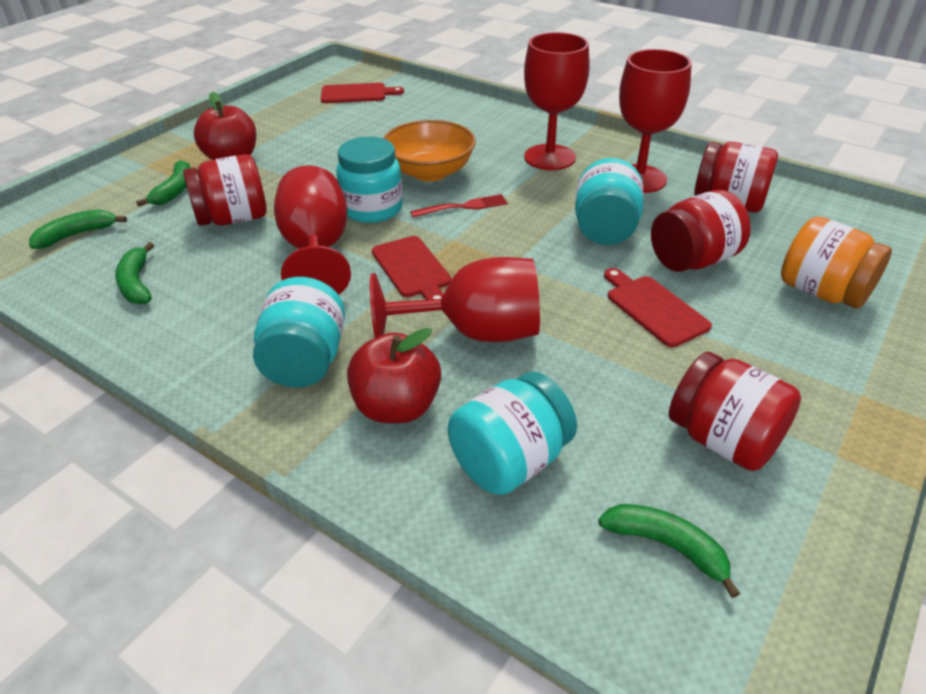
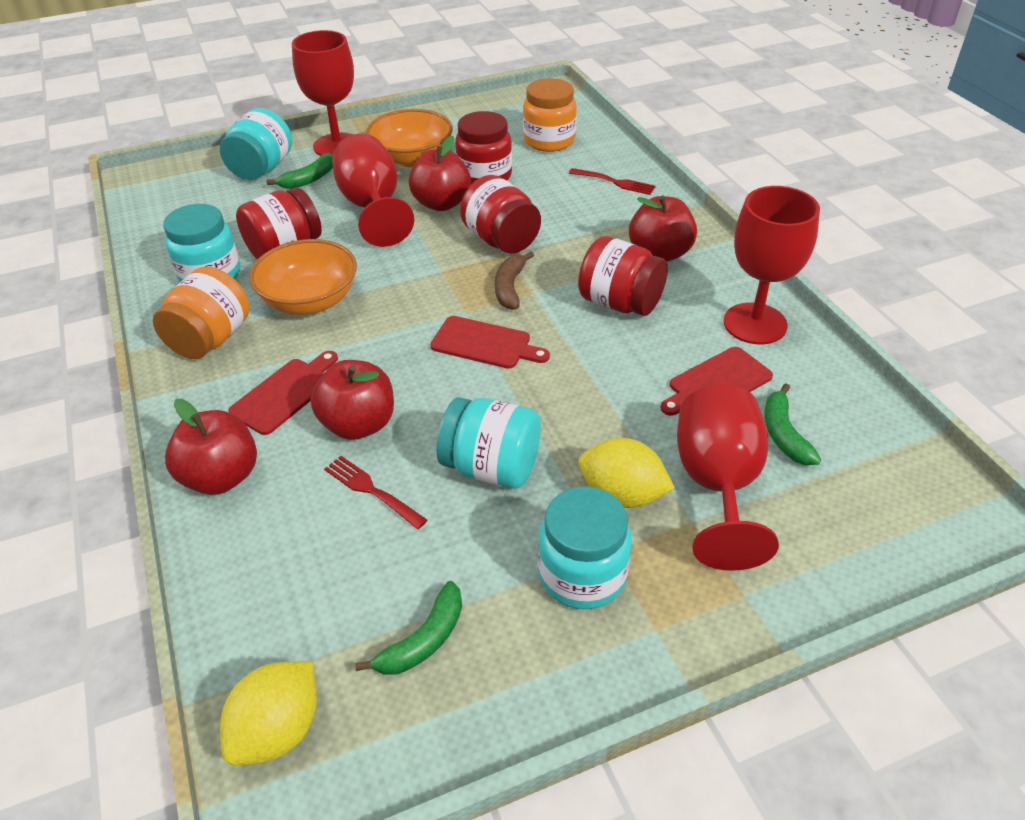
brown banana: 0 -> 1
green banana: 4 -> 3
orange bowl: 1 -> 2
orange jar: 1 -> 2
red apple: 2 -> 4
red fork: 1 -> 2
yellow lemon: 0 -> 2

